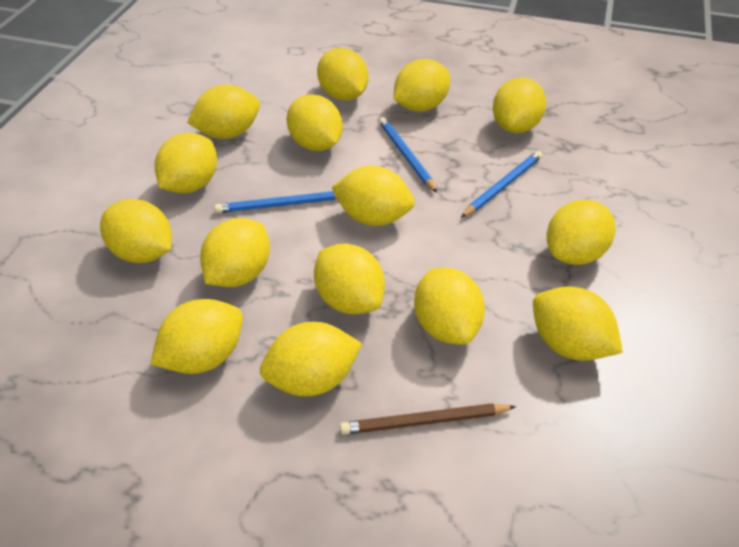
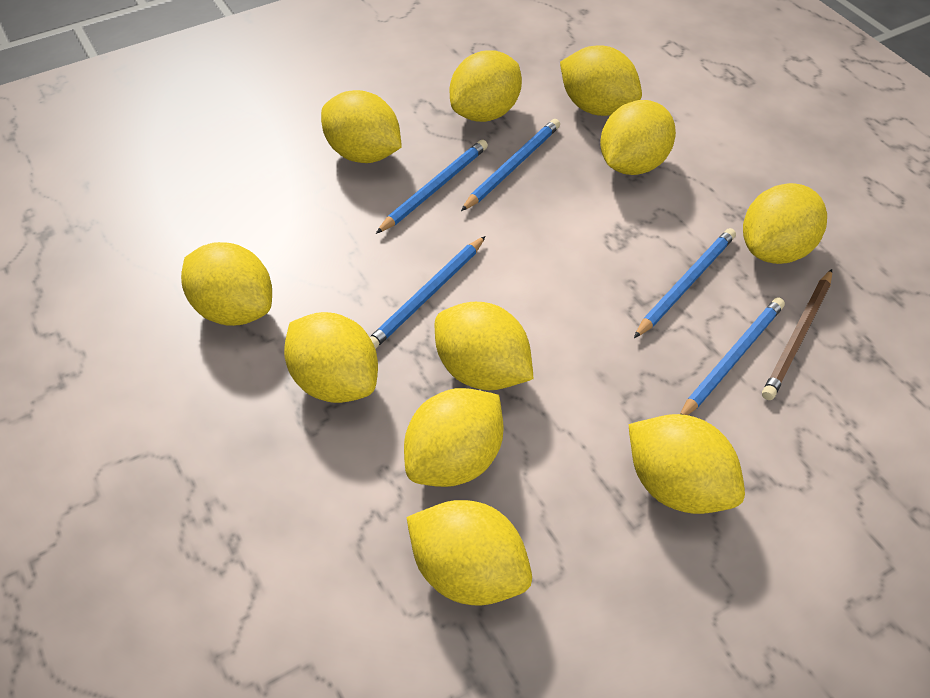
blue pencil: 3 -> 5
yellow lemon: 15 -> 11

